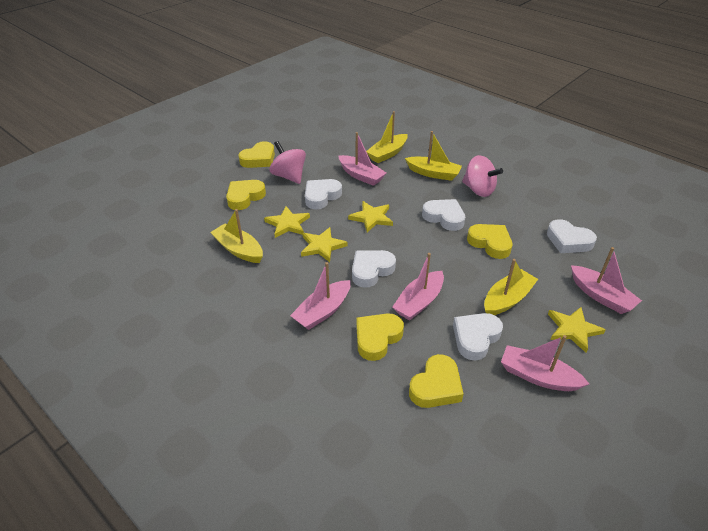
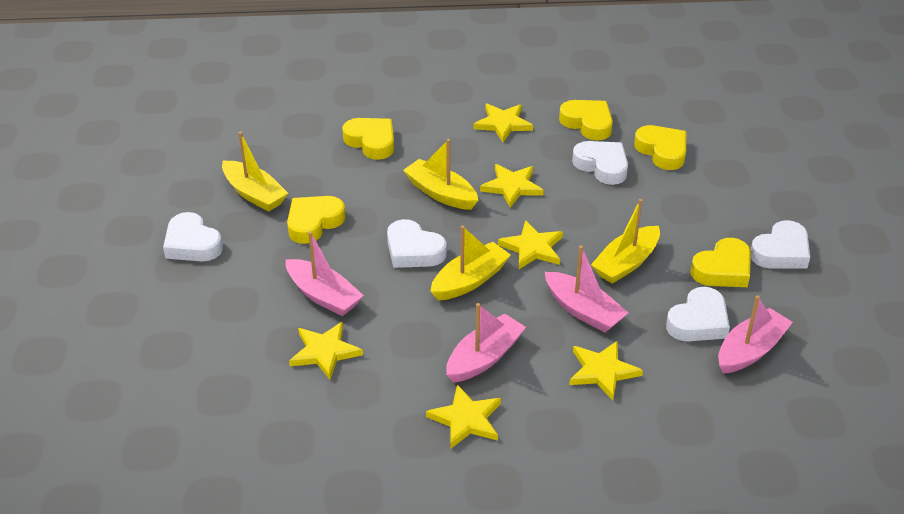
pink boat: 5 -> 4
pink spinning top: 2 -> 0
yellow star: 4 -> 6

